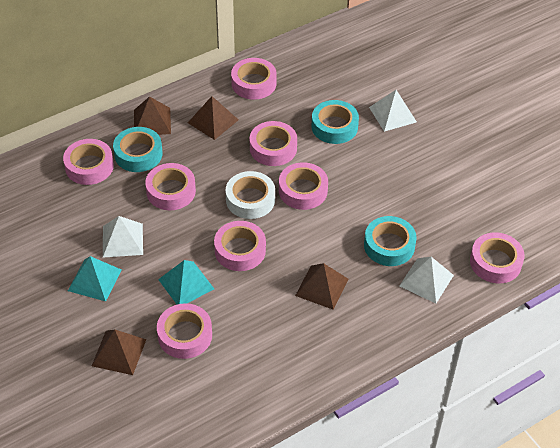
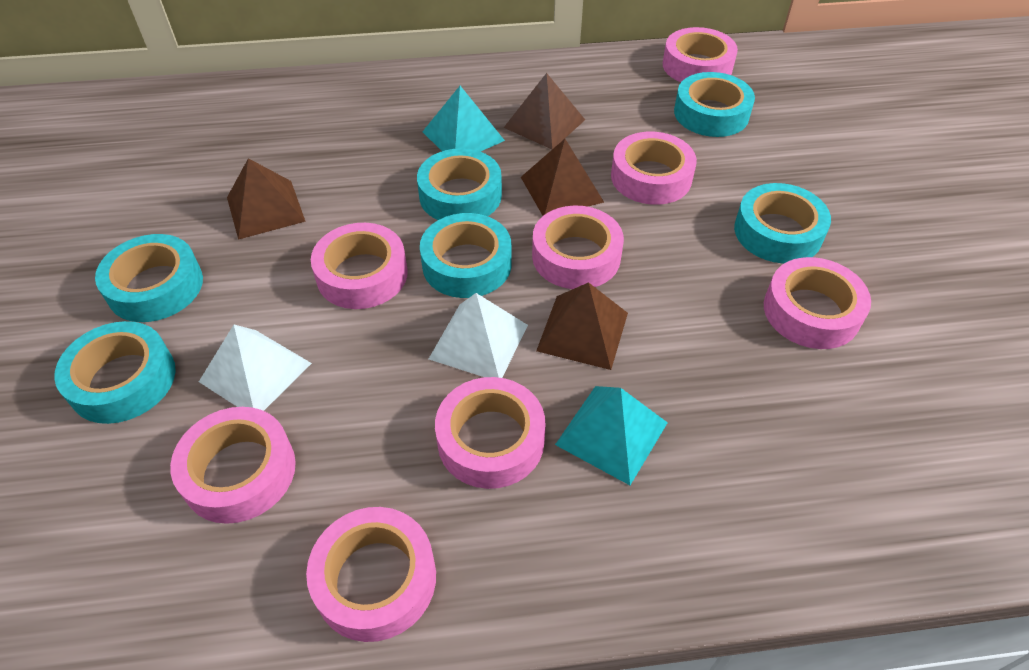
turquoise tape: 3 -> 6
white pyramid: 3 -> 2
white tape: 1 -> 0

